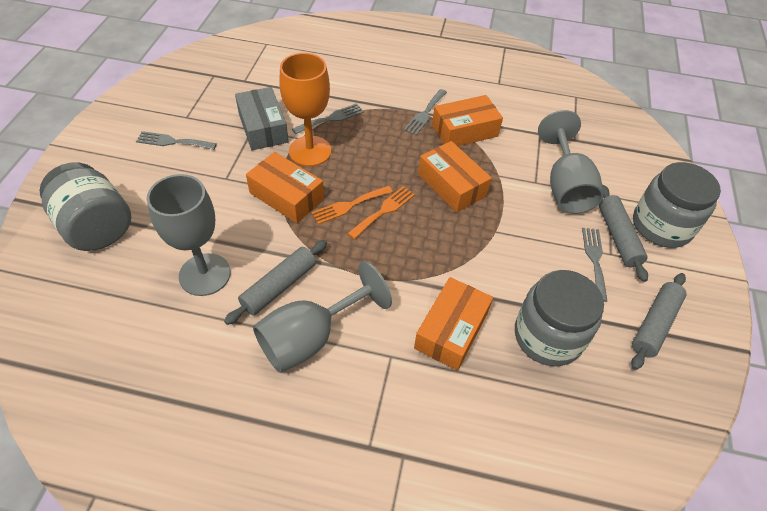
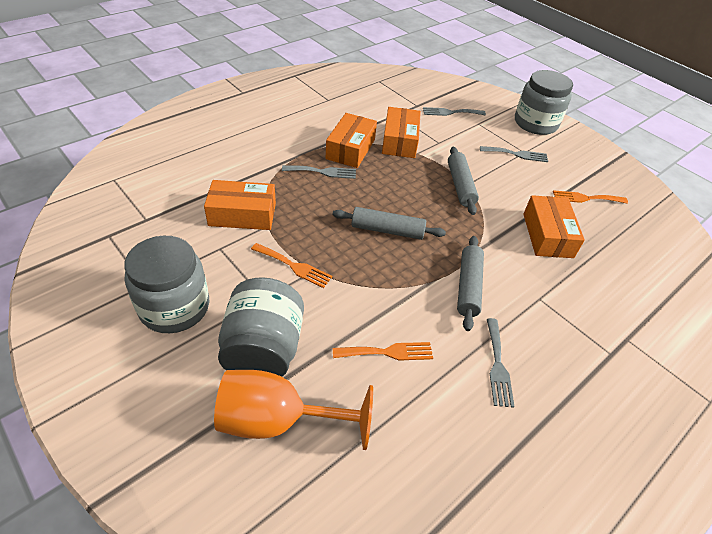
grey box: 1 -> 0
grey goblet: 3 -> 0
orange fork: 2 -> 3

